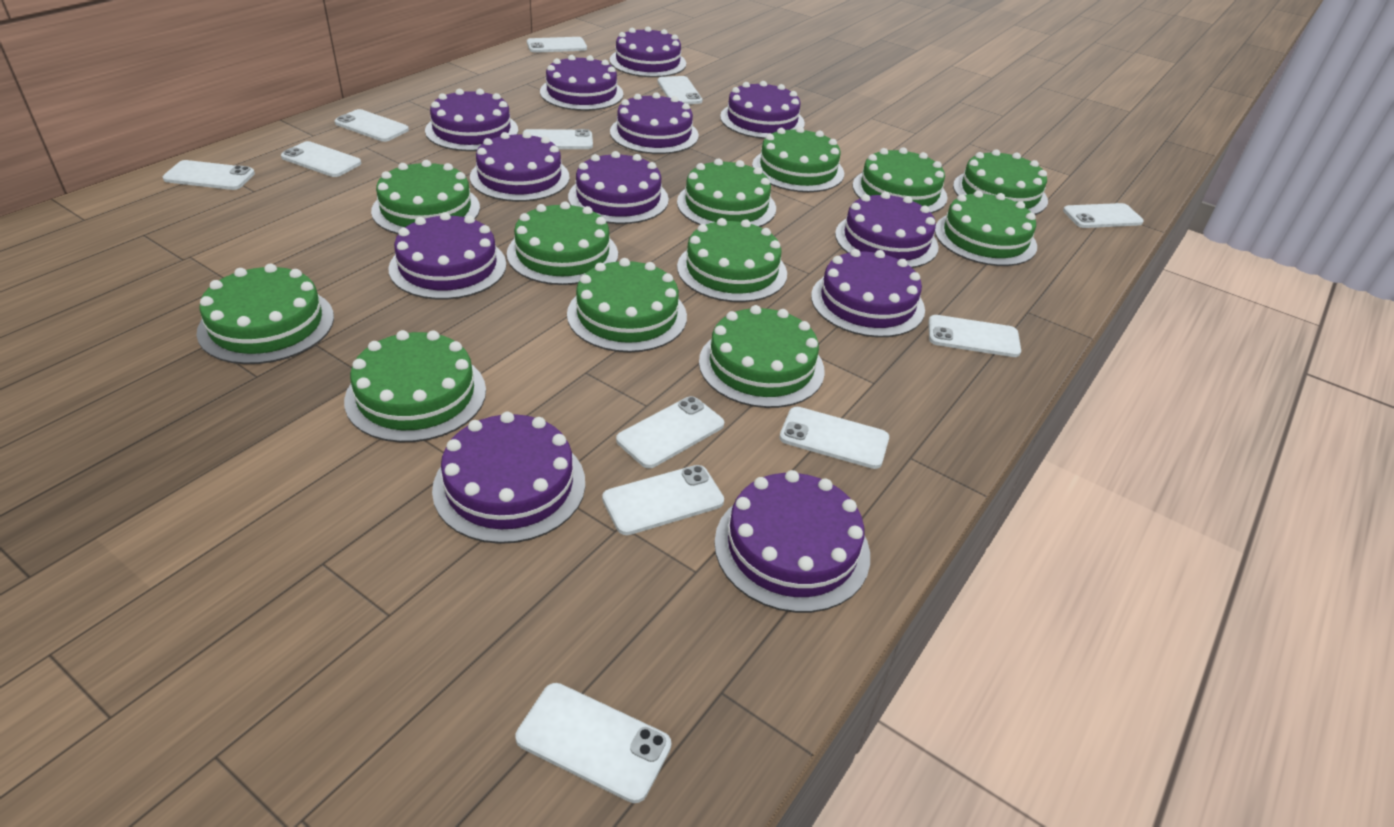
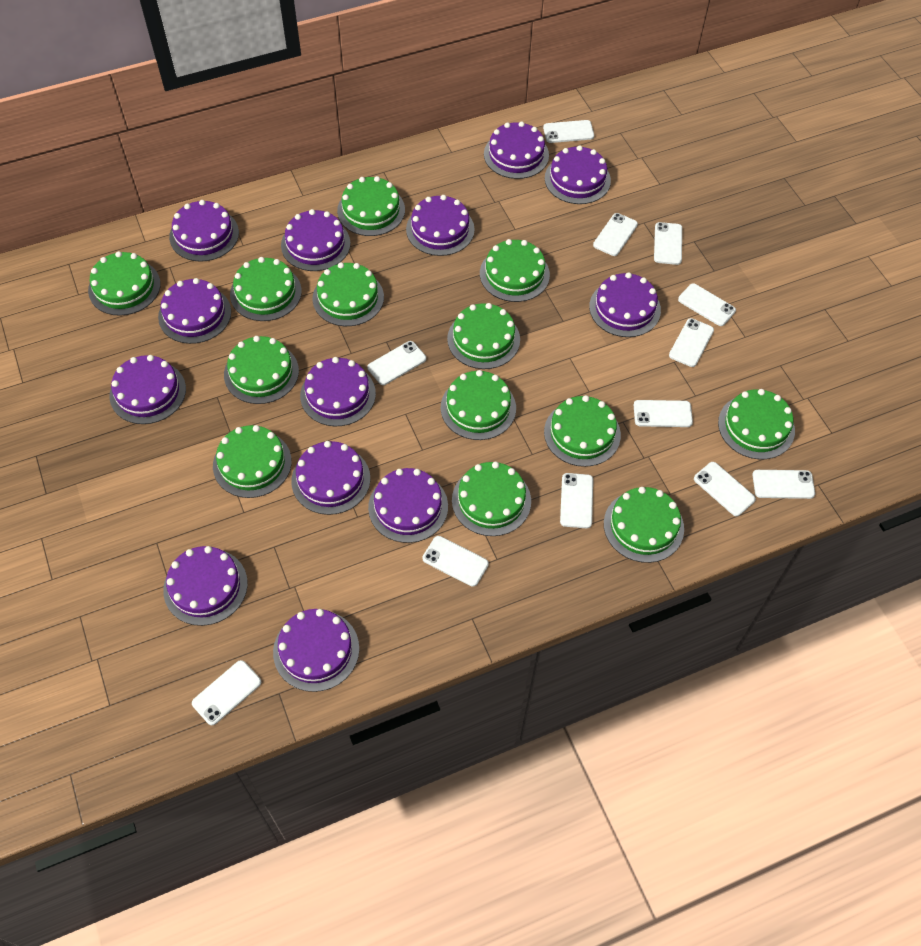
green cake: 12 -> 13
purple cake: 12 -> 13

